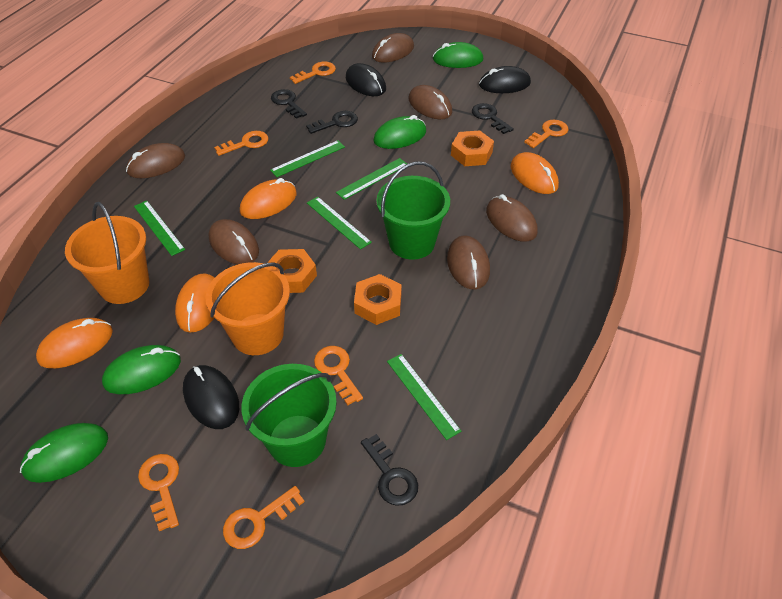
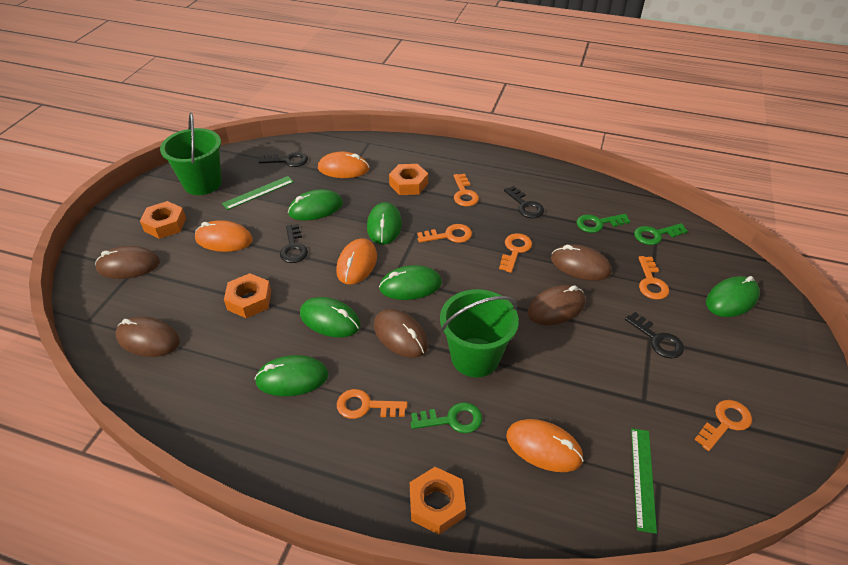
black mouse: 3 -> 0
brown mouse: 6 -> 5
green key: 0 -> 3
green mouse: 4 -> 6
green ruler: 5 -> 2
orange bucket: 2 -> 0
orange nut: 3 -> 4

